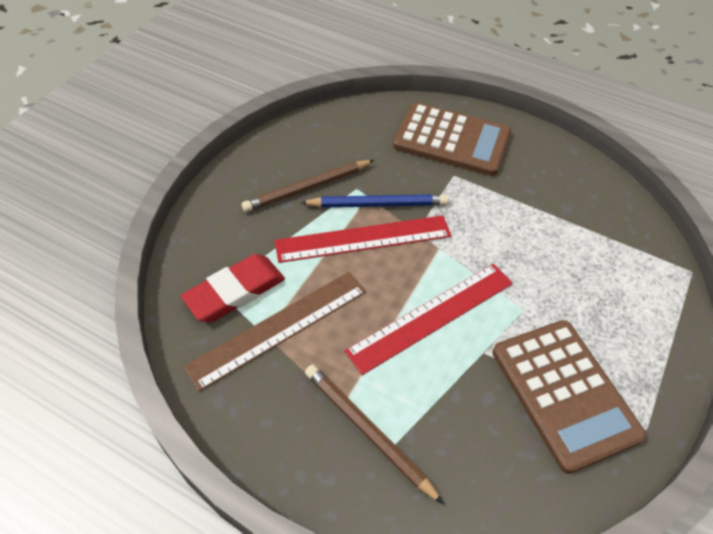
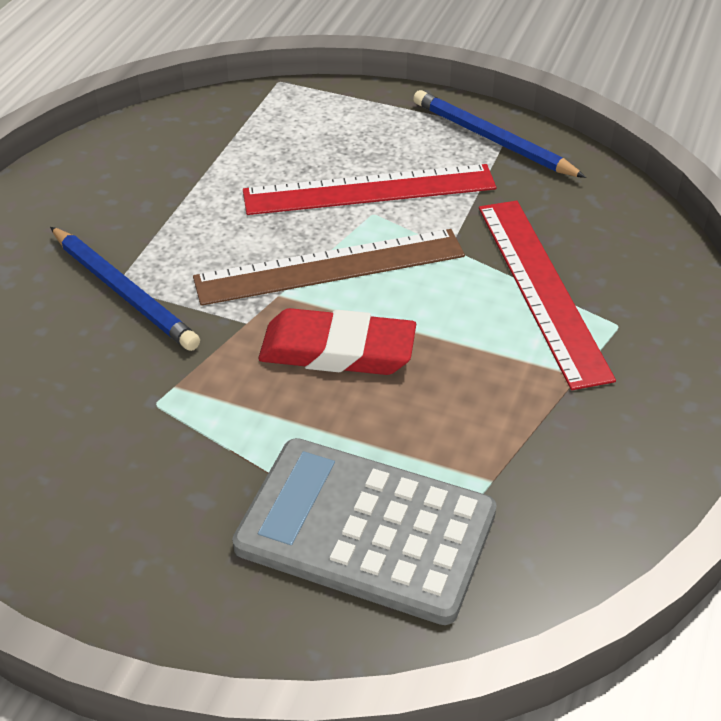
blue pencil: 1 -> 2
brown calculator: 2 -> 0
brown pencil: 2 -> 0
grey calculator: 0 -> 1

